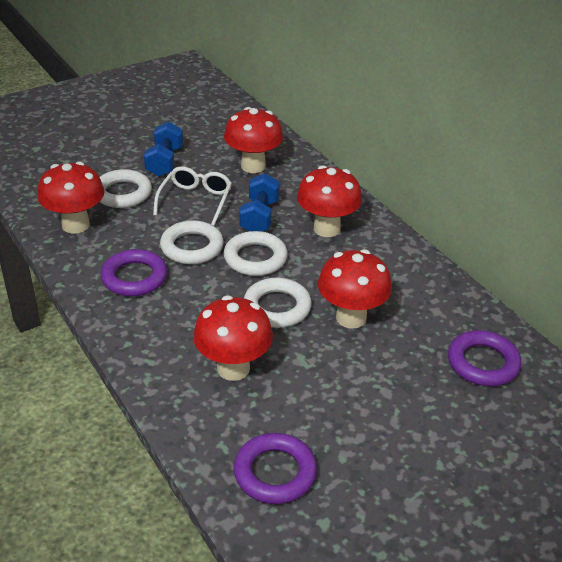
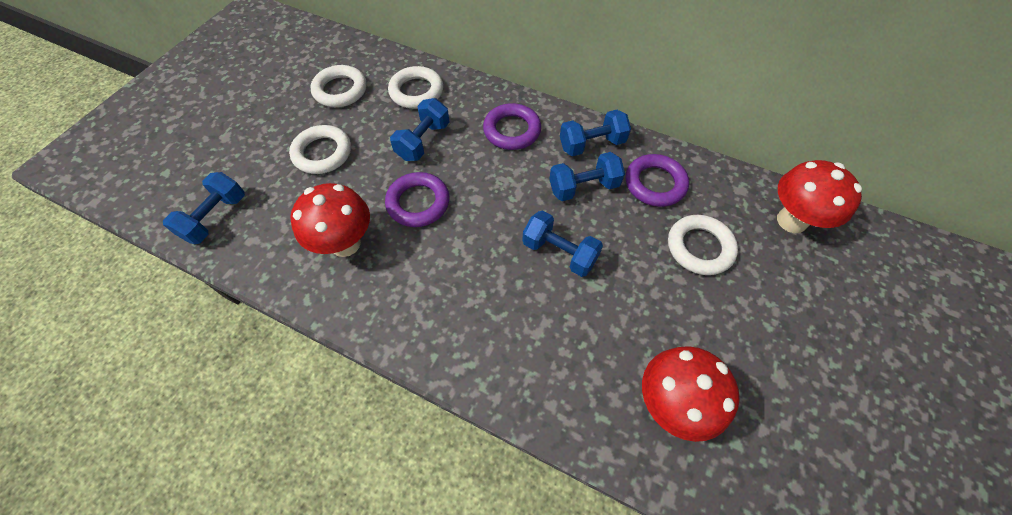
blue dumbbell: 2 -> 5
red mushroom: 5 -> 3
white glasses: 1 -> 0

